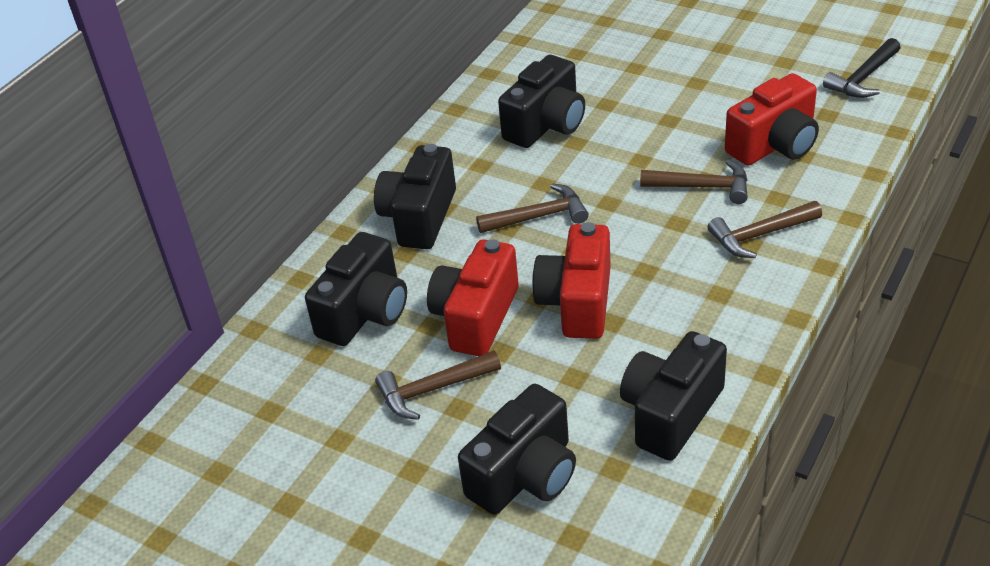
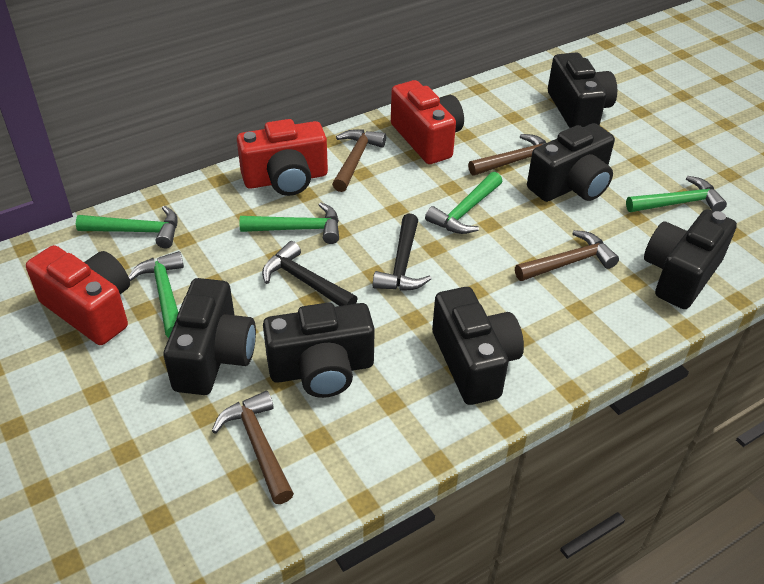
black camera: 5 -> 6
black hammer: 1 -> 2
green hammer: 0 -> 5

